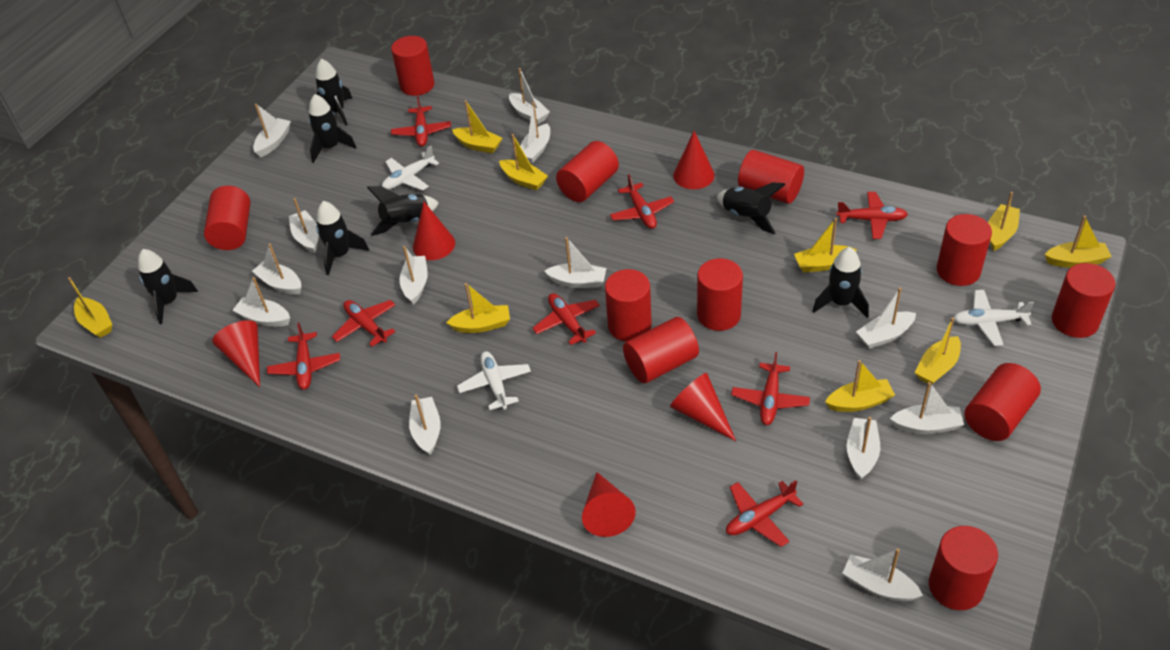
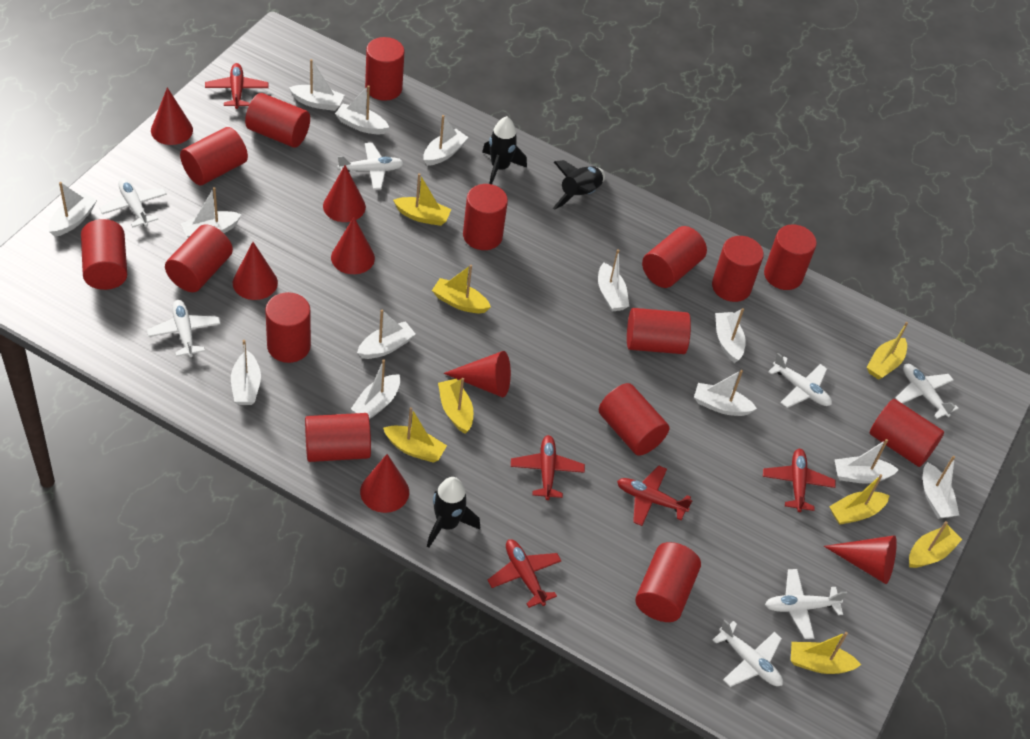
black rocket: 7 -> 3
red cone: 5 -> 7
red cylinder: 11 -> 15
red plane: 8 -> 5
white plane: 3 -> 7
yellow boat: 9 -> 8

